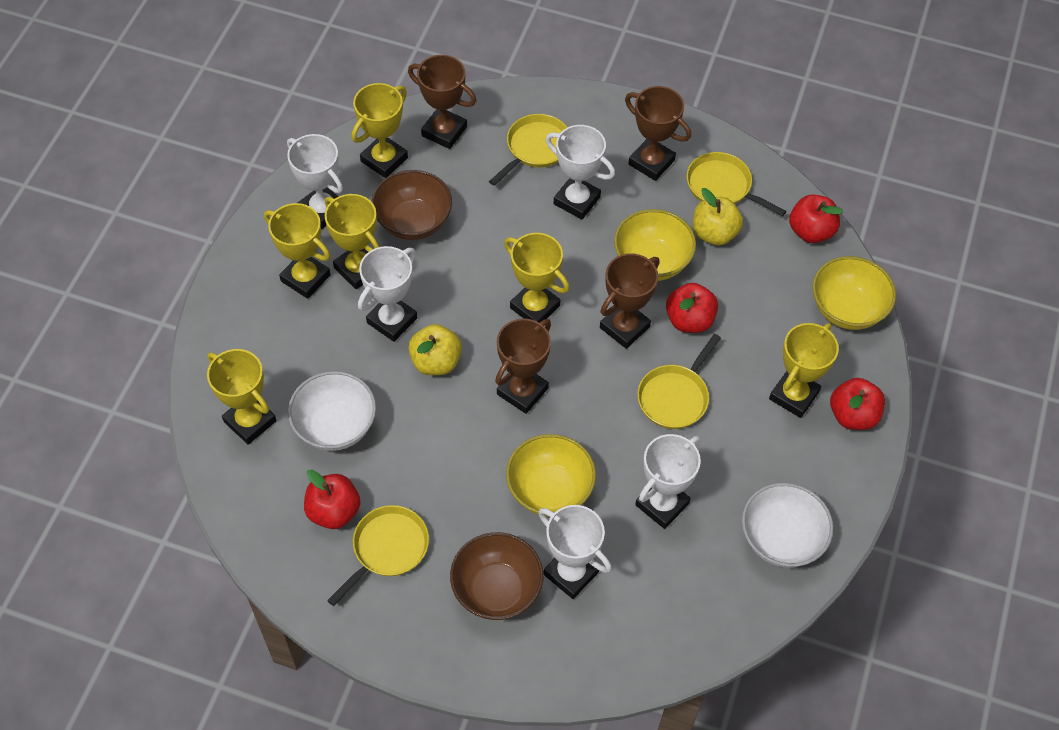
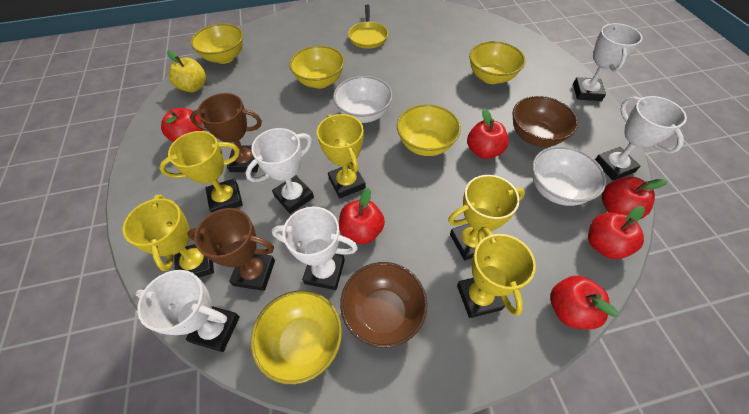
brown trophy: 4 -> 2
red apple: 4 -> 6
yellow apple: 2 -> 1
yellow bowl: 3 -> 5
yellow pan: 4 -> 1
yellow trophy: 6 -> 5

